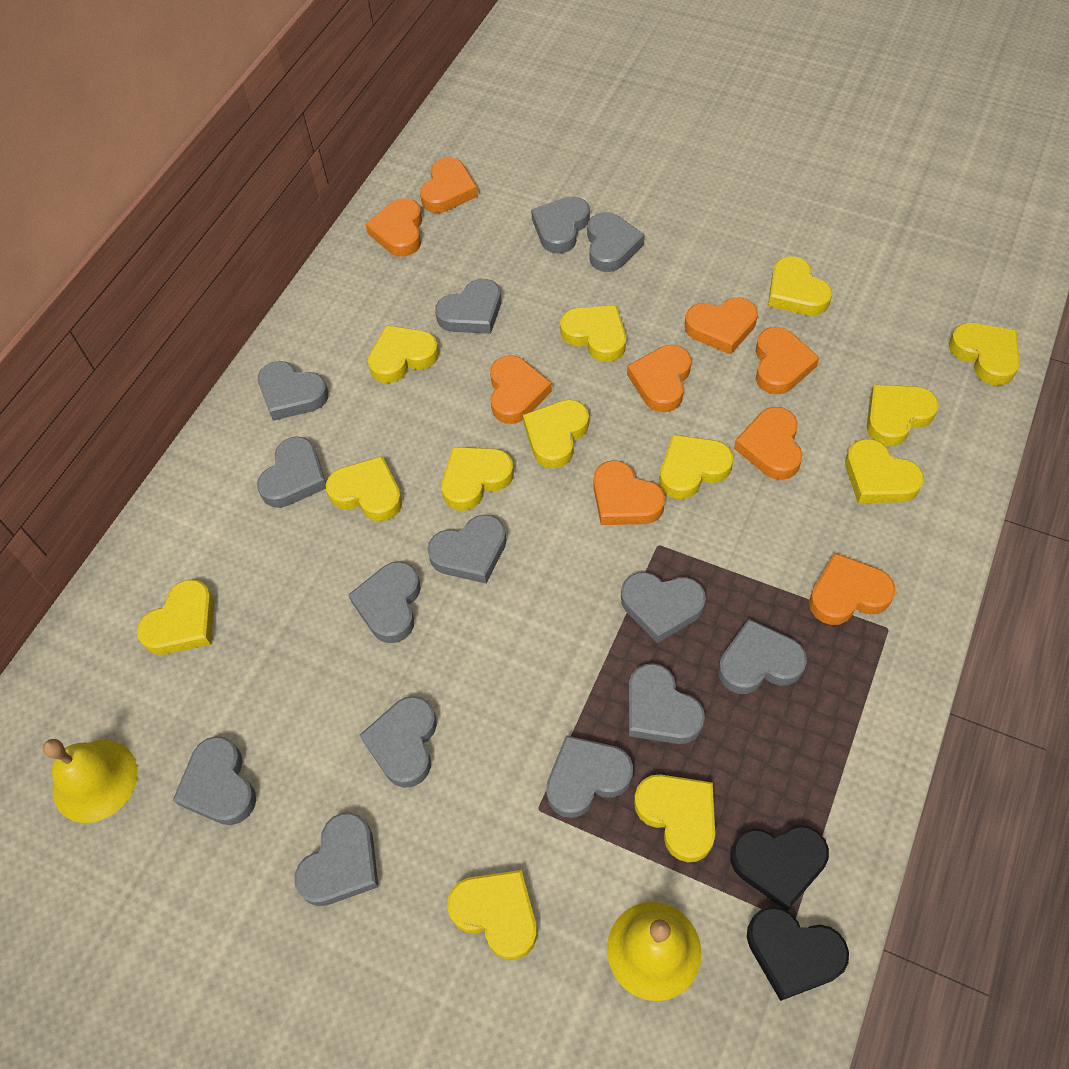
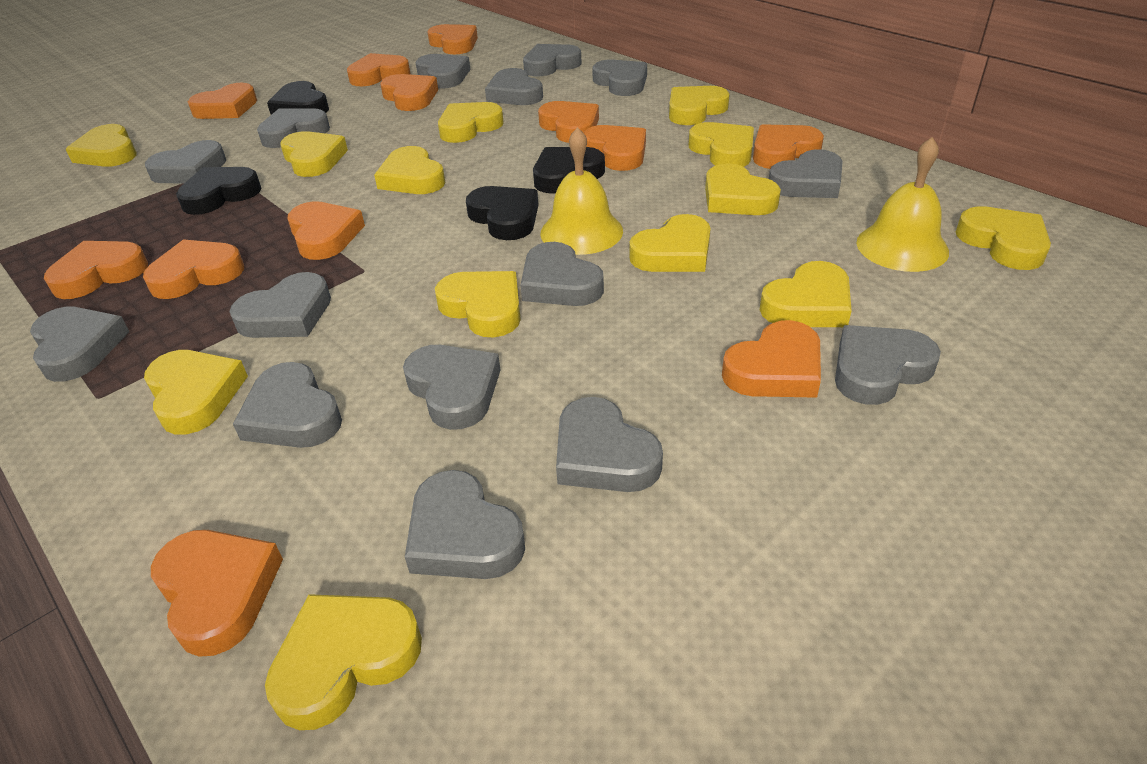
black heart: 2 -> 4
grey heart: 14 -> 15
orange heart: 9 -> 12

